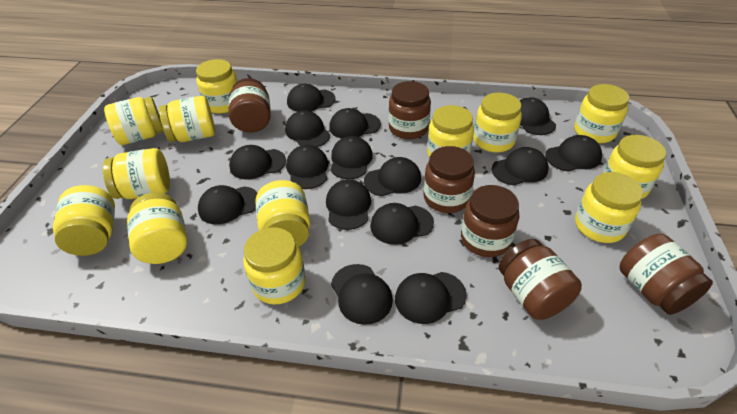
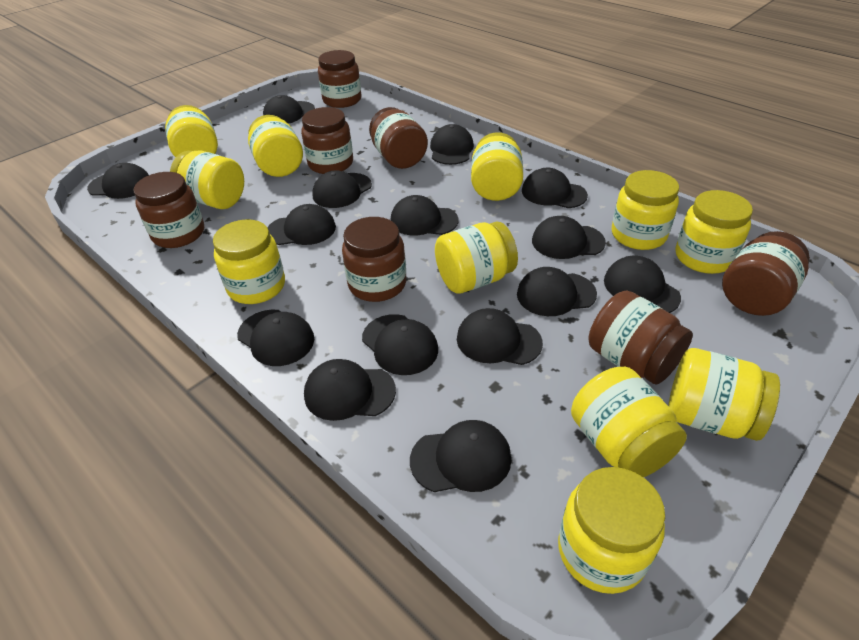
brown jar: 6 -> 7
yellow jar: 13 -> 11

